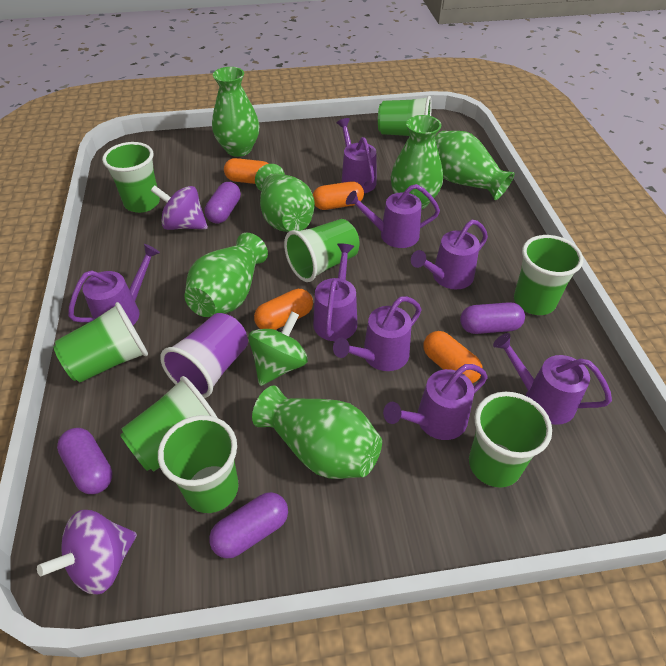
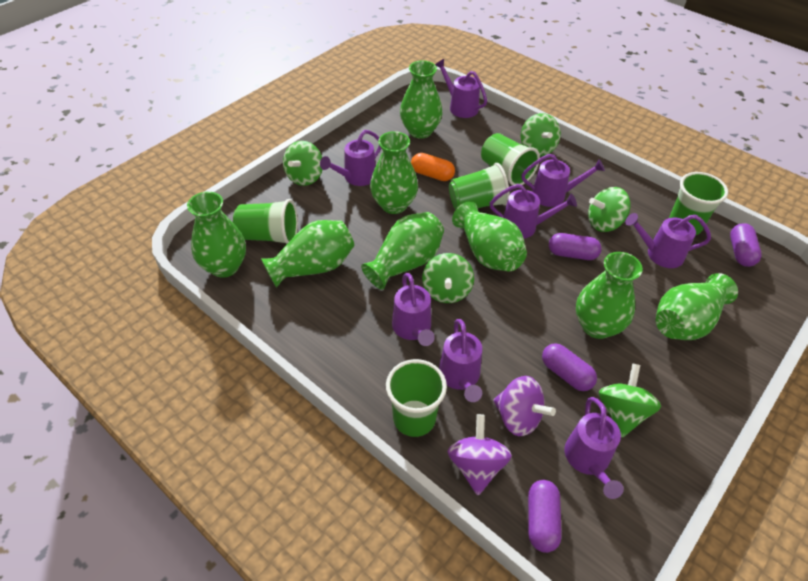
green cup: 8 -> 5
green spinning top: 1 -> 5
green vase: 6 -> 8
orange capsule: 4 -> 1
purple cup: 1 -> 0

